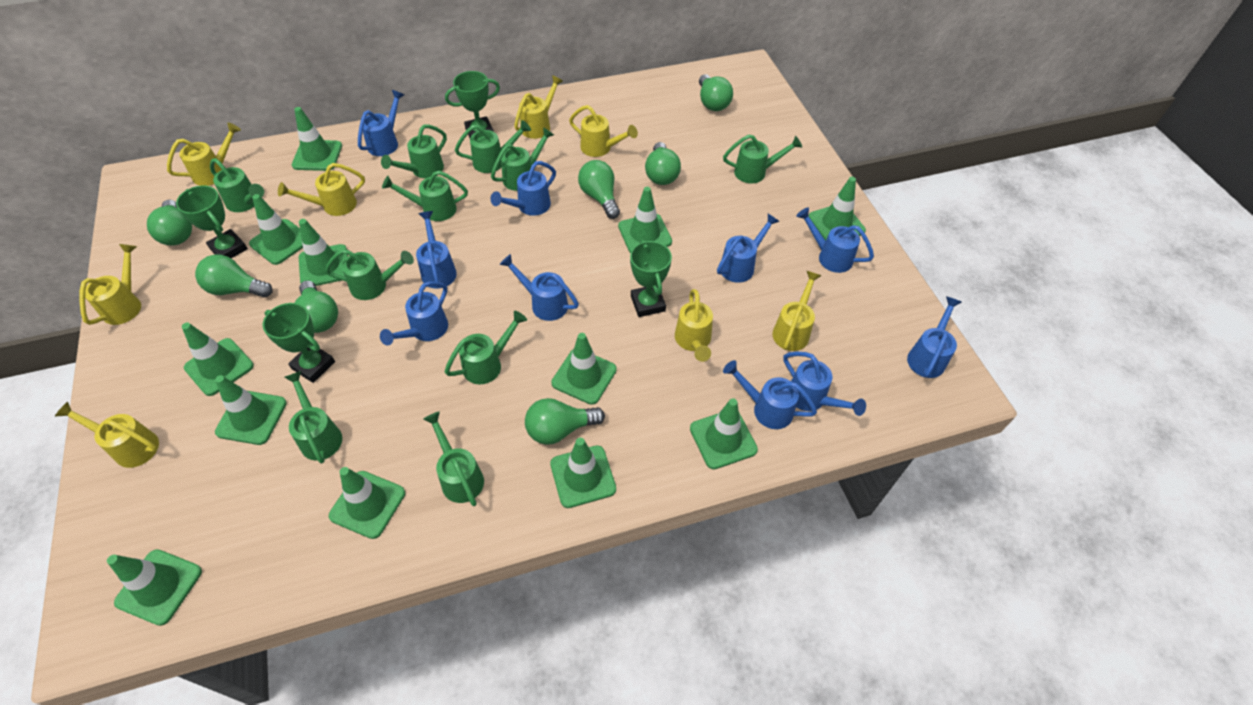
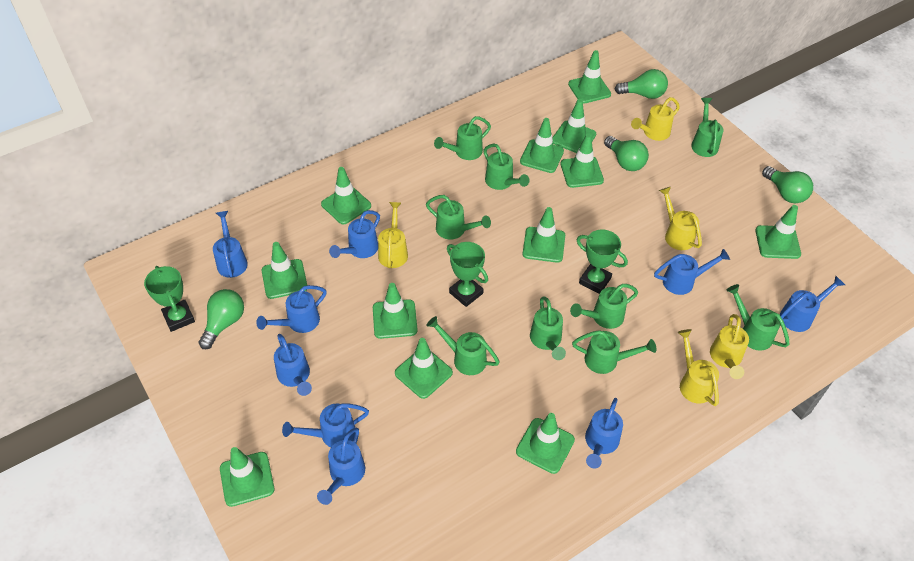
blue watering can: 10 -> 9
green light bulb: 7 -> 4
green trophy: 4 -> 3
green watering can: 10 -> 9
yellow watering can: 8 -> 5

